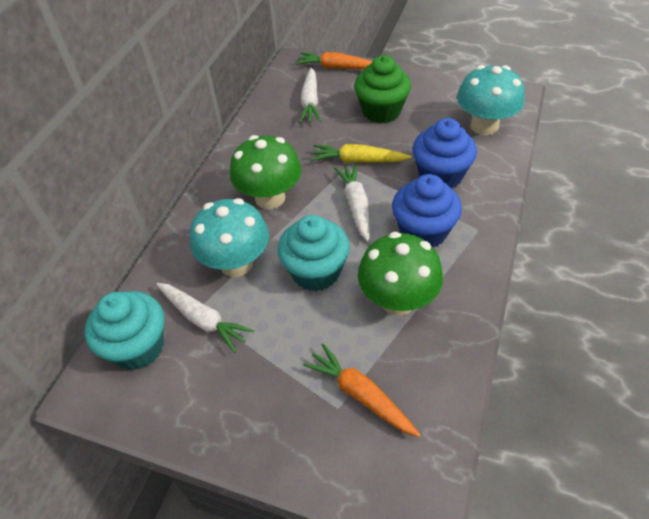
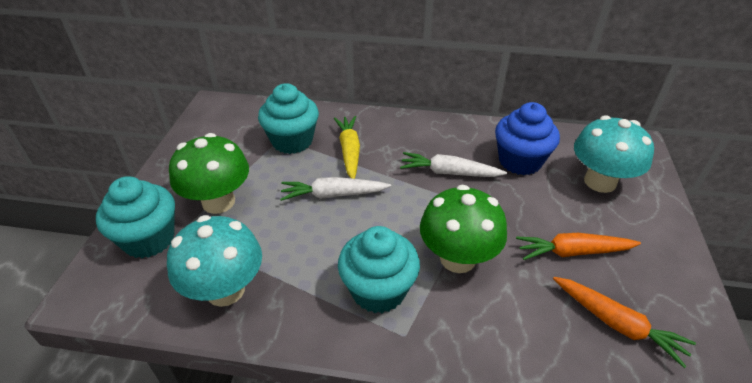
blue cupcake: 2 -> 1
green cupcake: 1 -> 0
turquoise cupcake: 2 -> 3
white carrot: 3 -> 2

